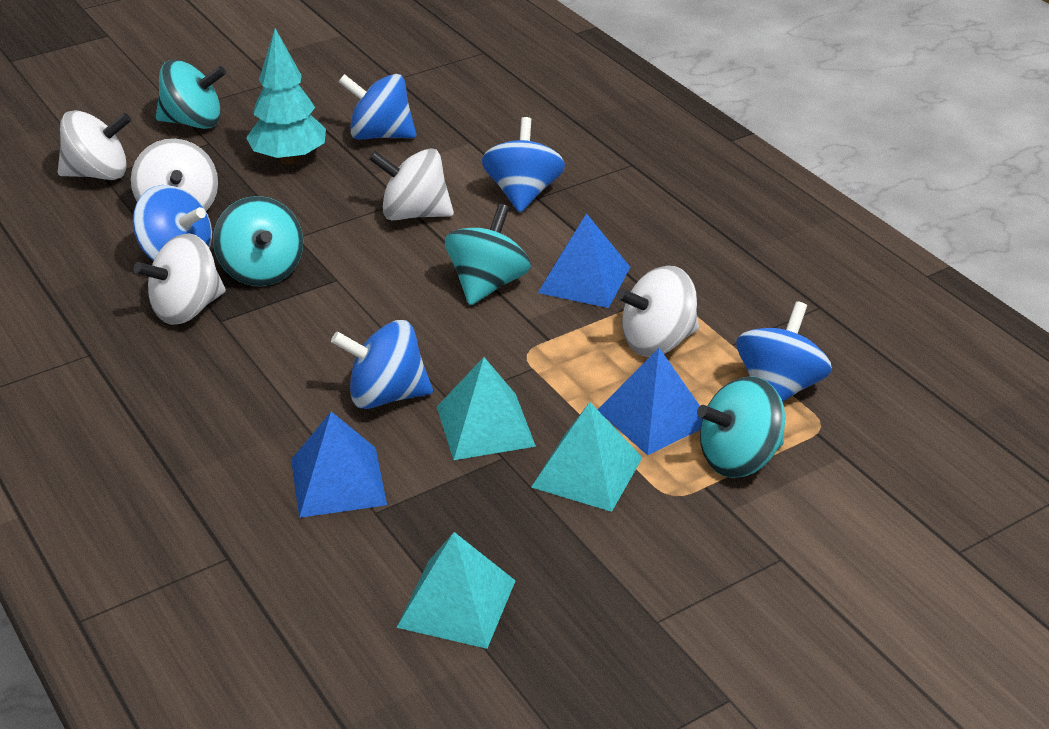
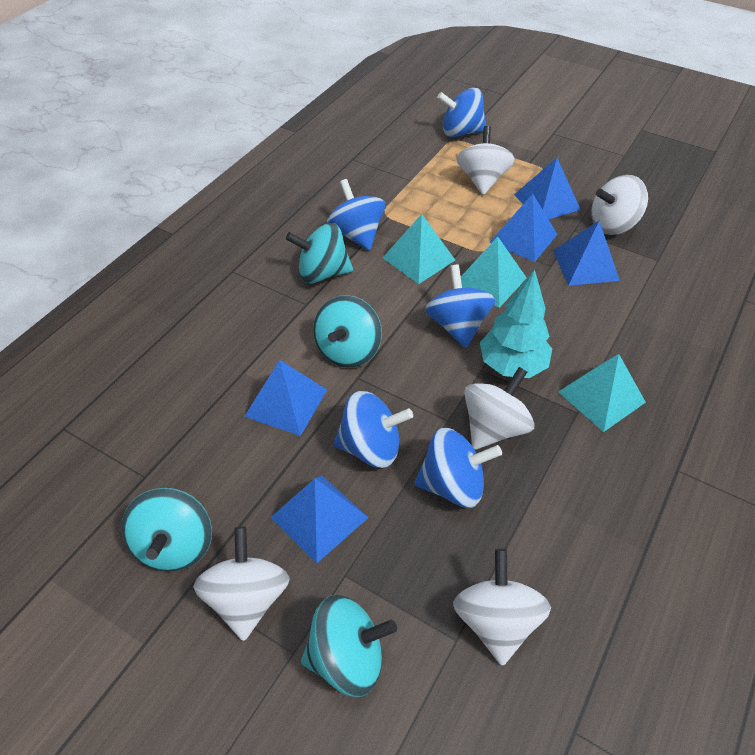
blue pyramid: 3 -> 5

